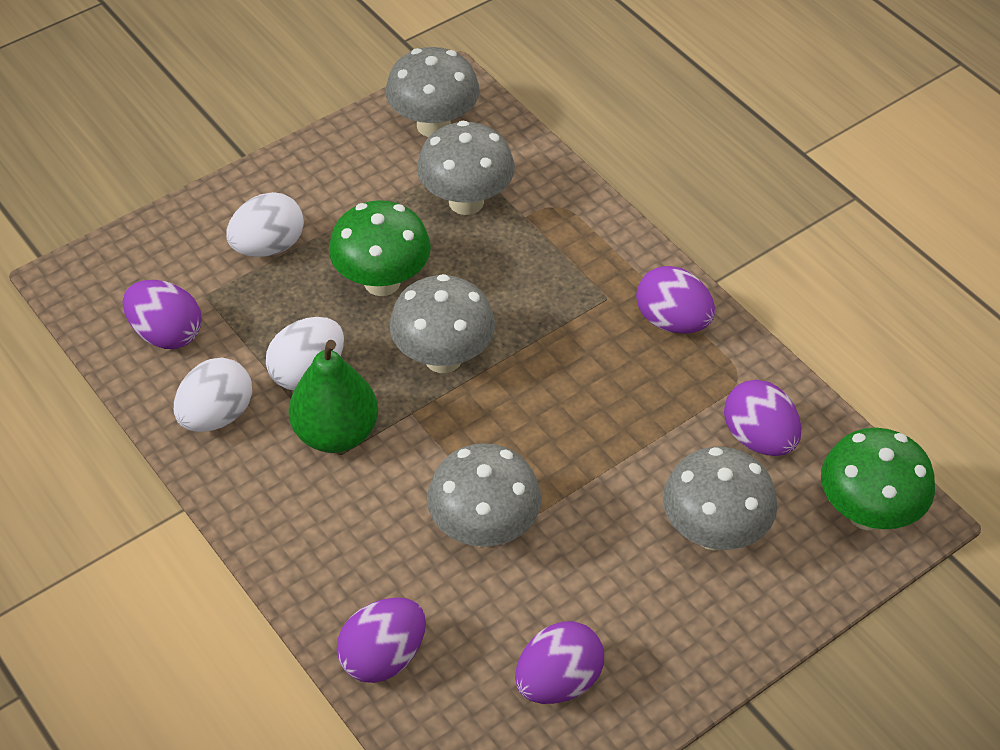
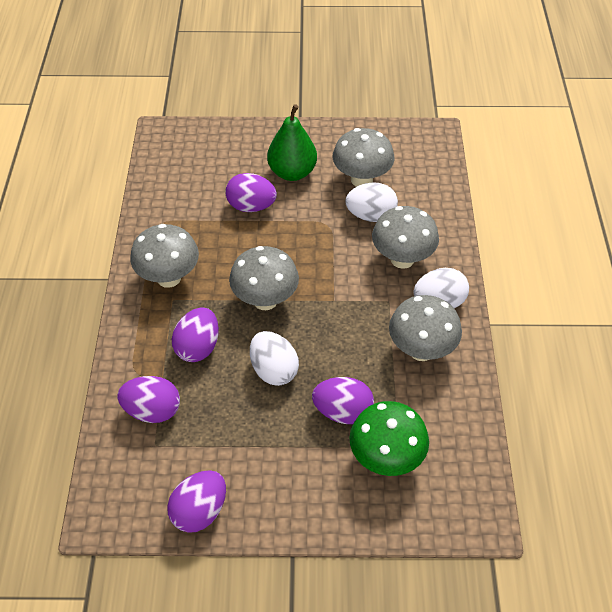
green mushroom: 2 -> 1

